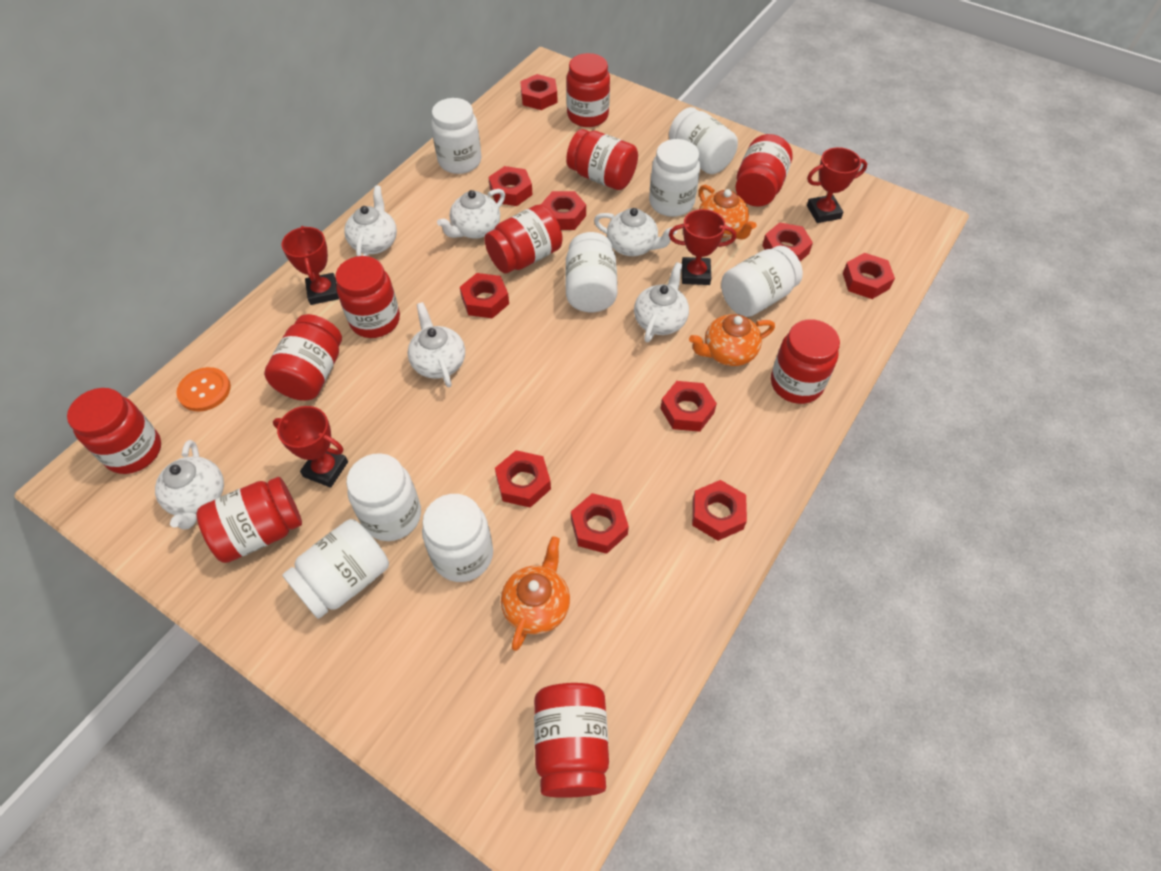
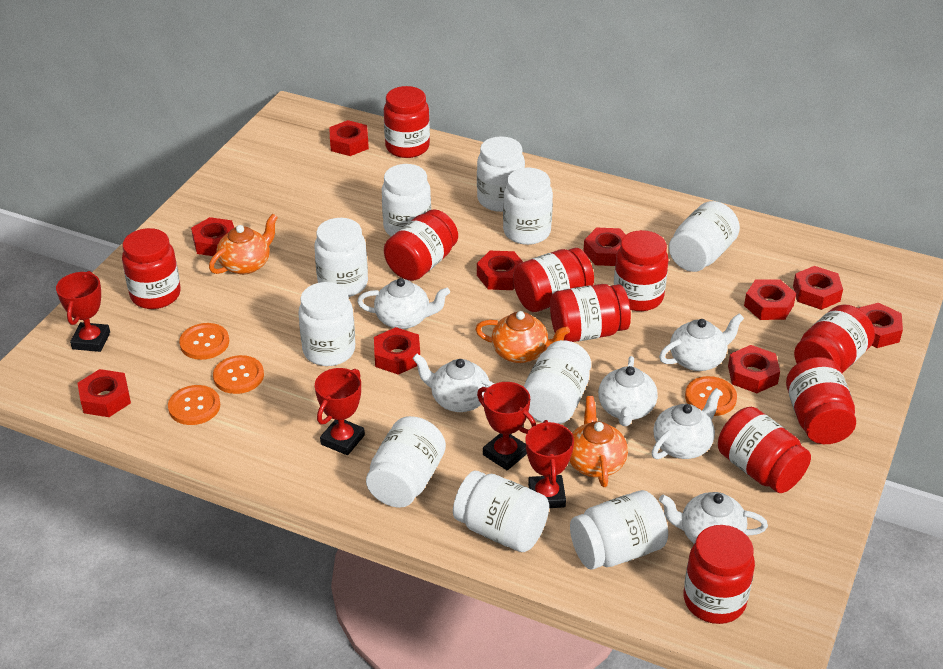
orange button: 1 -> 4
white jar: 8 -> 10

